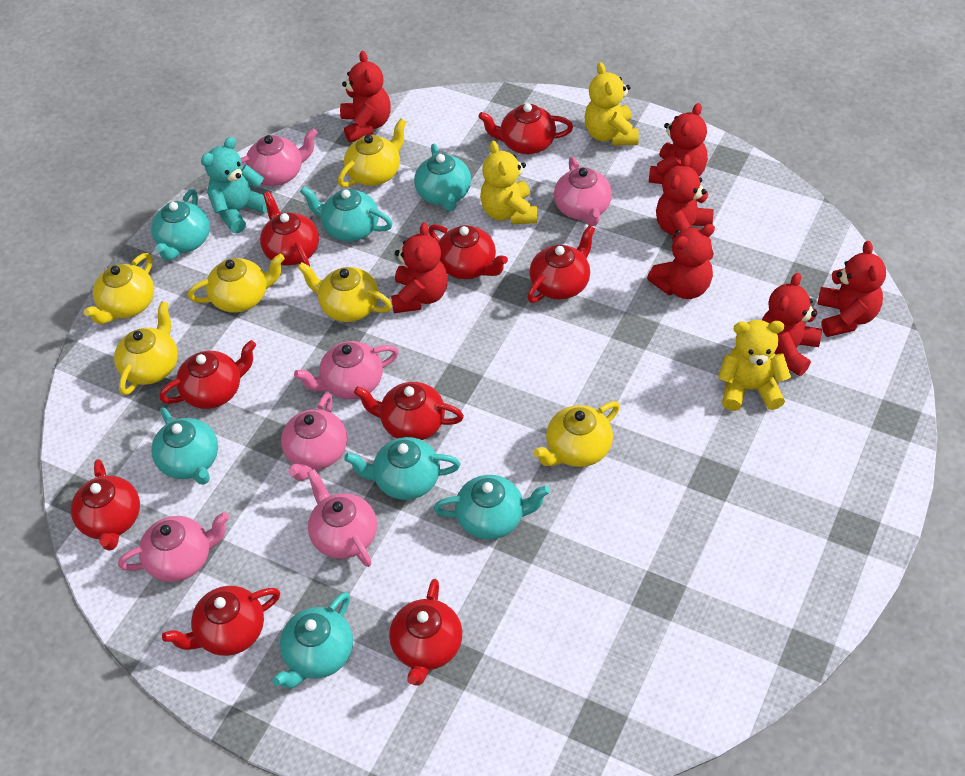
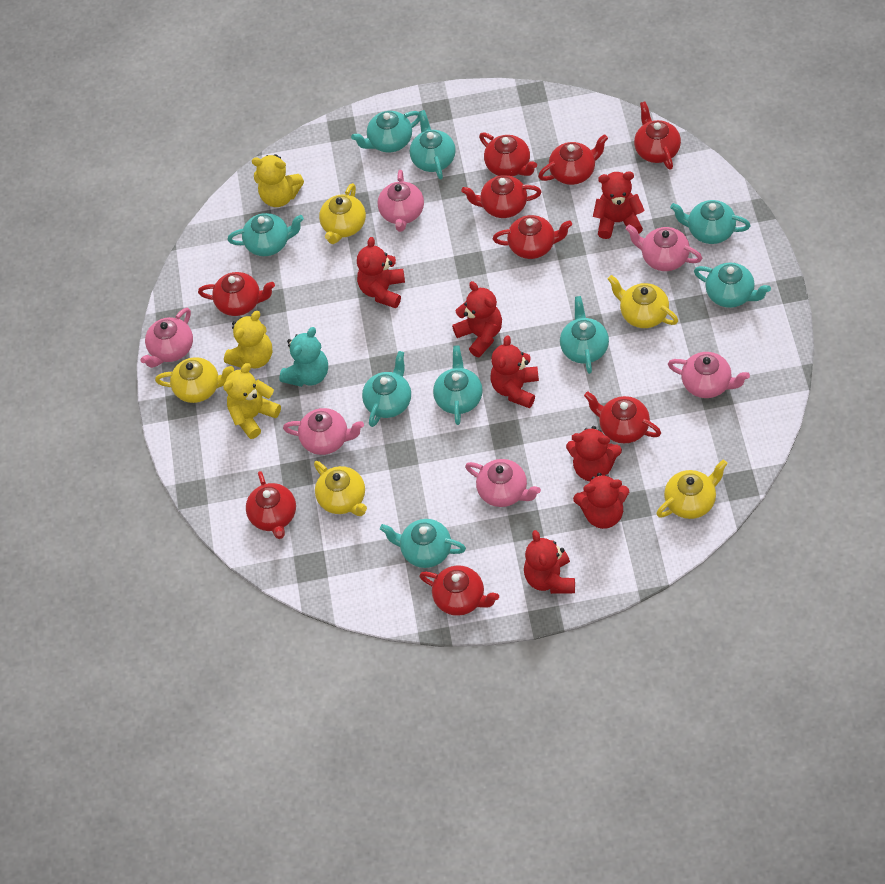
turquoise teapot: 7 -> 9
yellow teapot: 6 -> 5

